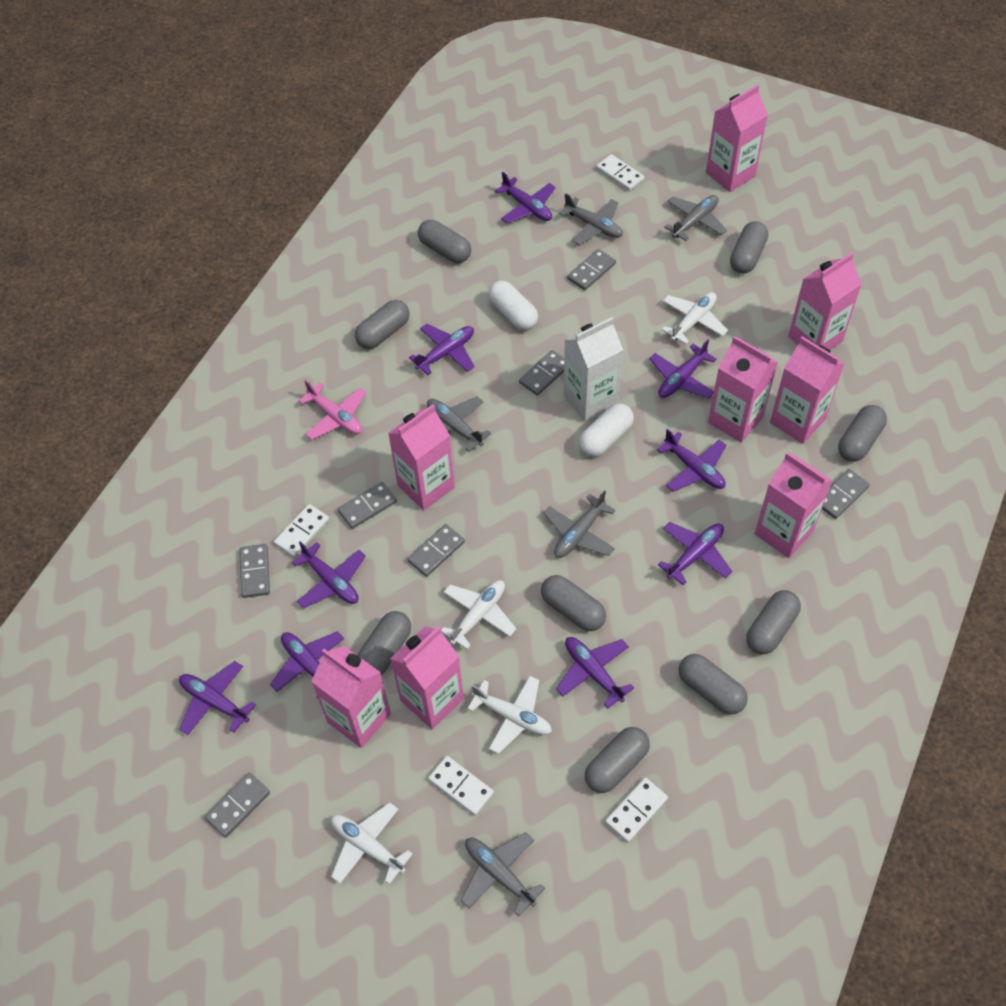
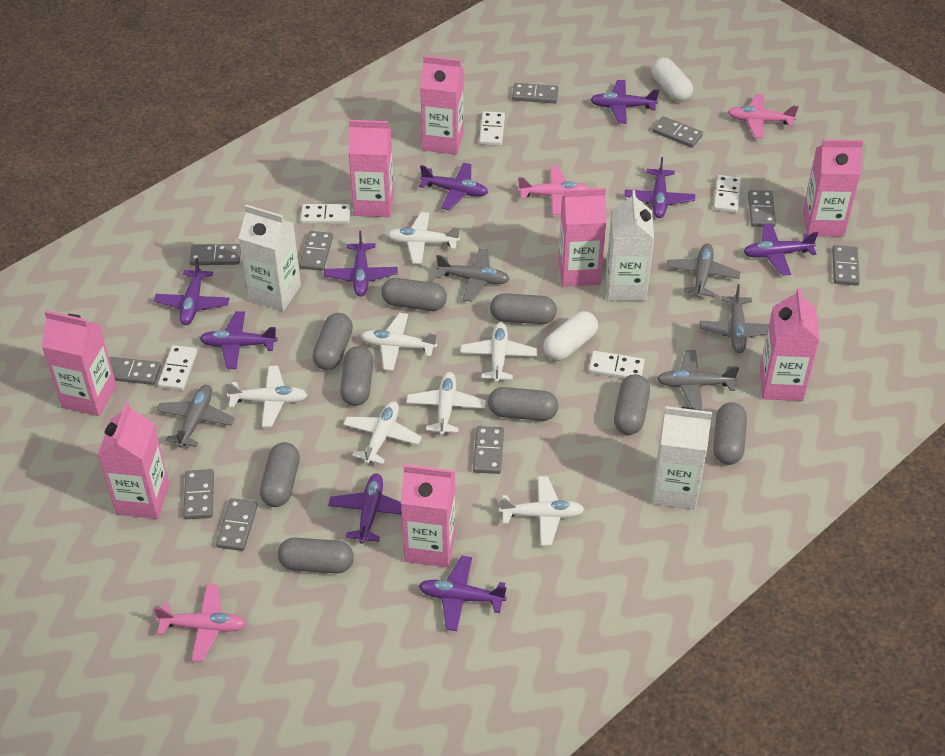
grey domino: 7 -> 10
pink plane: 1 -> 3
white carton: 1 -> 3
white domino: 4 -> 5
white plane: 4 -> 7

